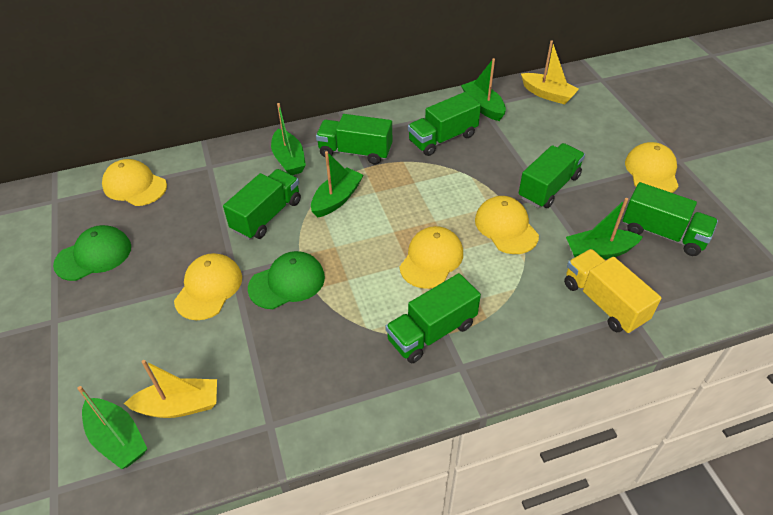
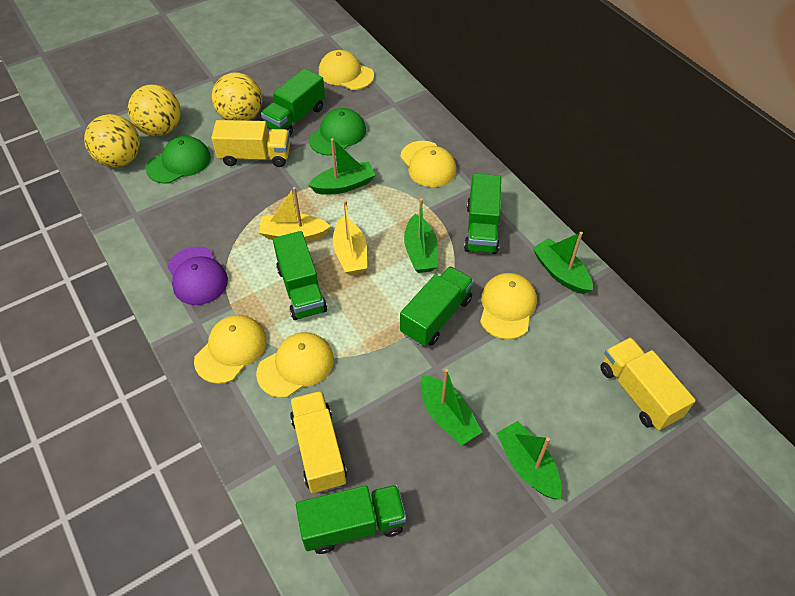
green truck: 6 -> 5
purple cap: 0 -> 1
yellow ball: 0 -> 3
yellow truck: 1 -> 3

